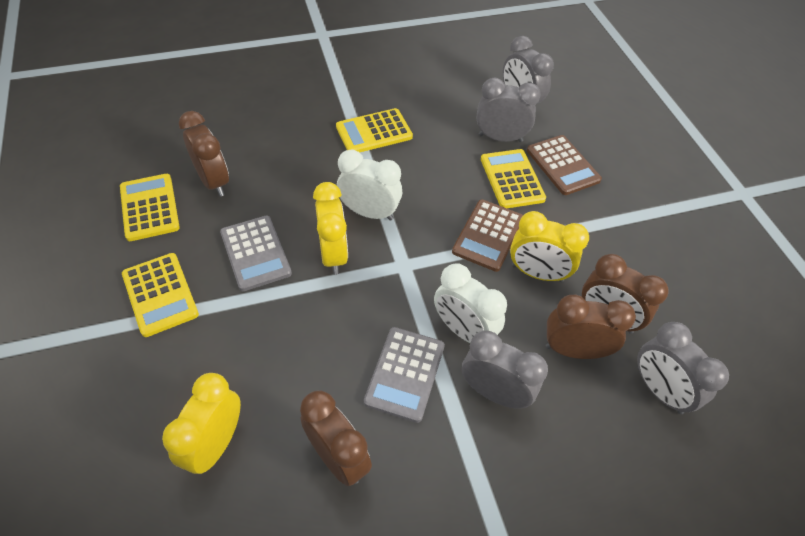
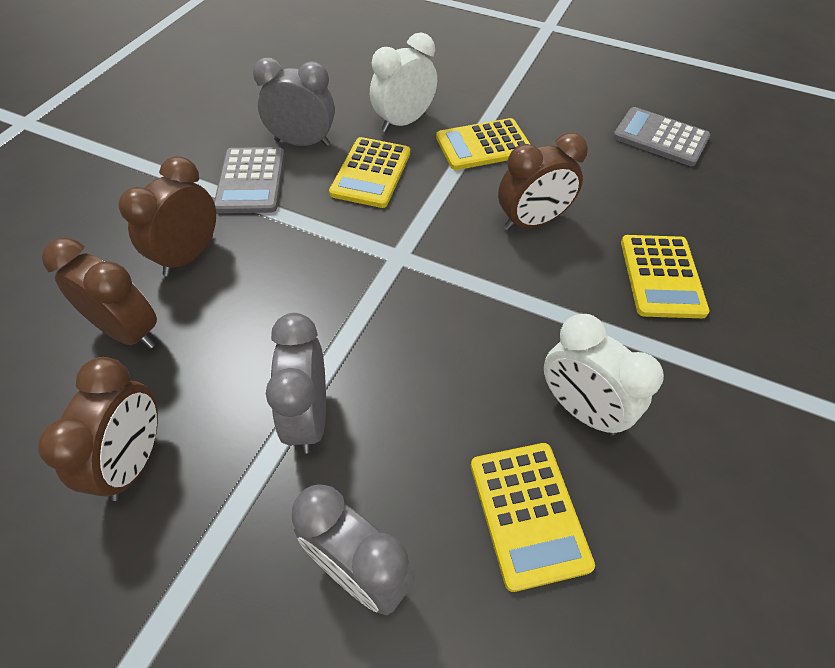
brown calculator: 2 -> 0
grey clock: 4 -> 3
yellow clock: 3 -> 0

